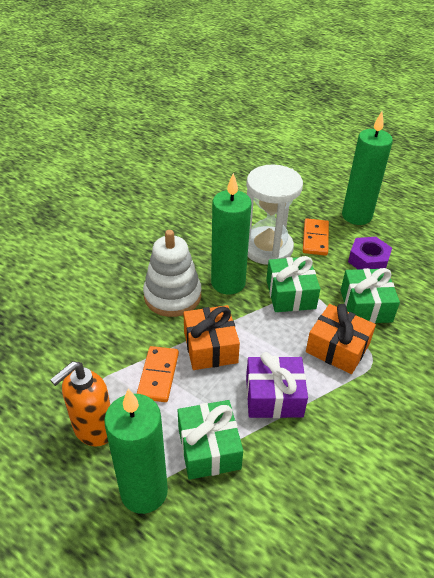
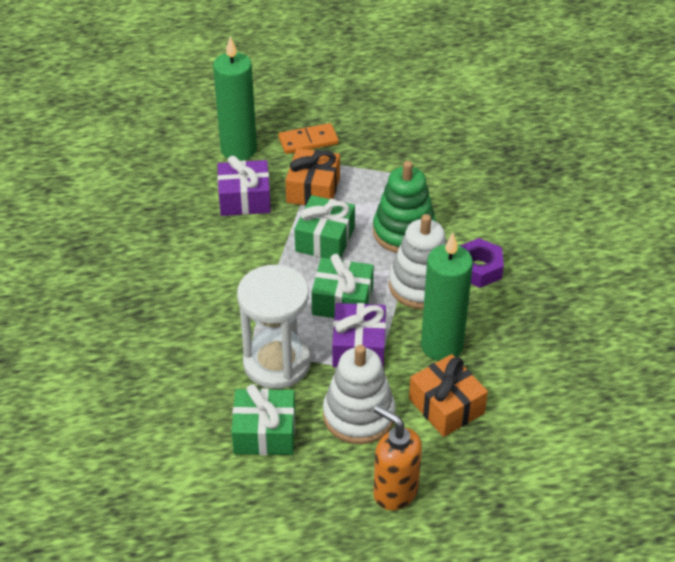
green candle: 3 -> 2
green stacking toy: 0 -> 1
orange domino: 2 -> 1
purple gift: 1 -> 2
white stacking toy: 1 -> 2

